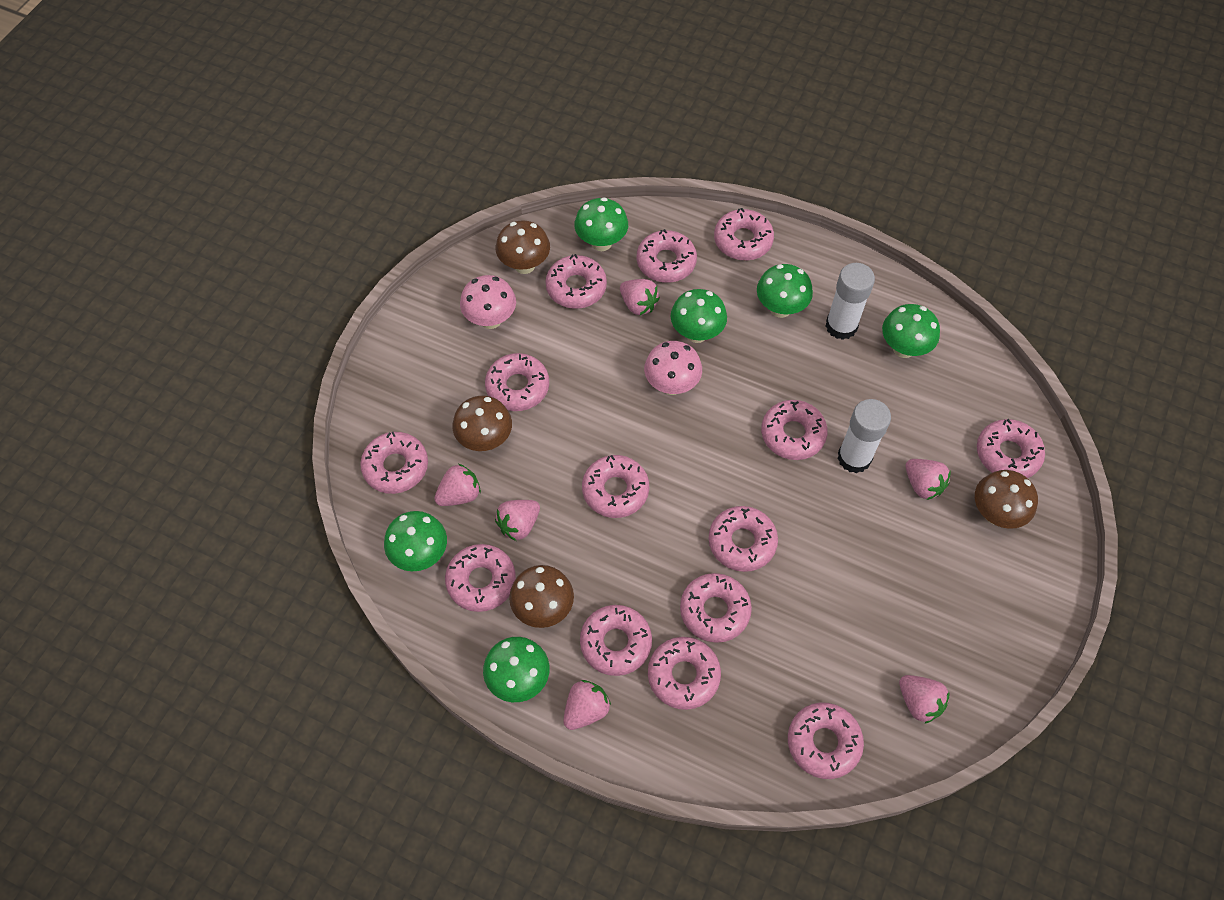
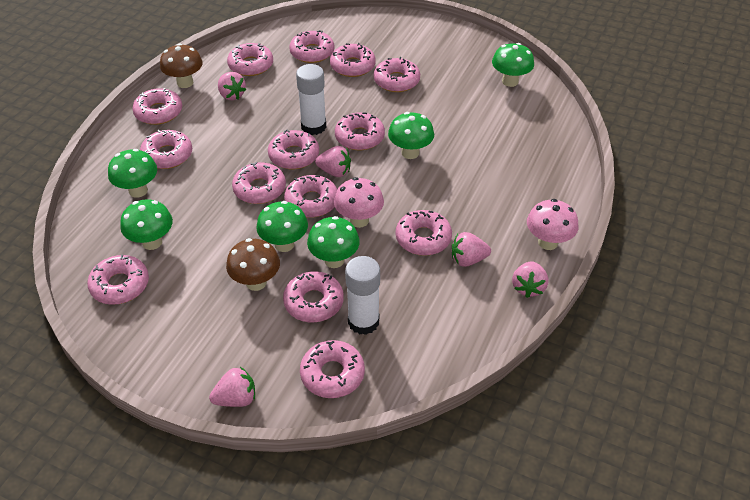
brown mushroom: 4 -> 2
pink strawberry: 6 -> 5

